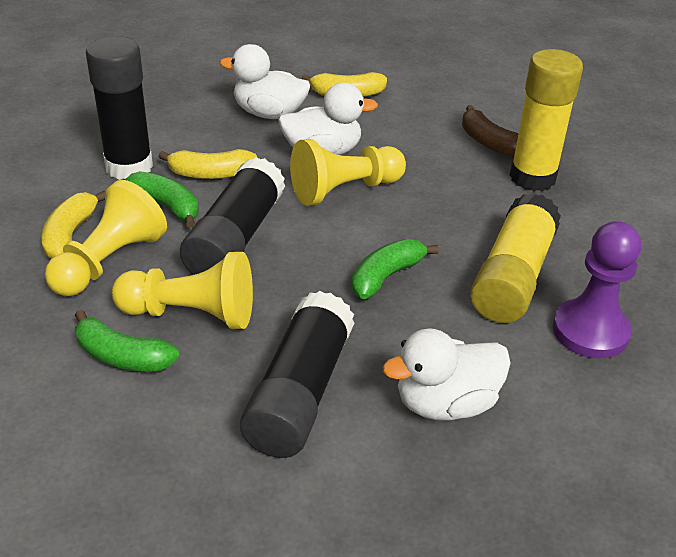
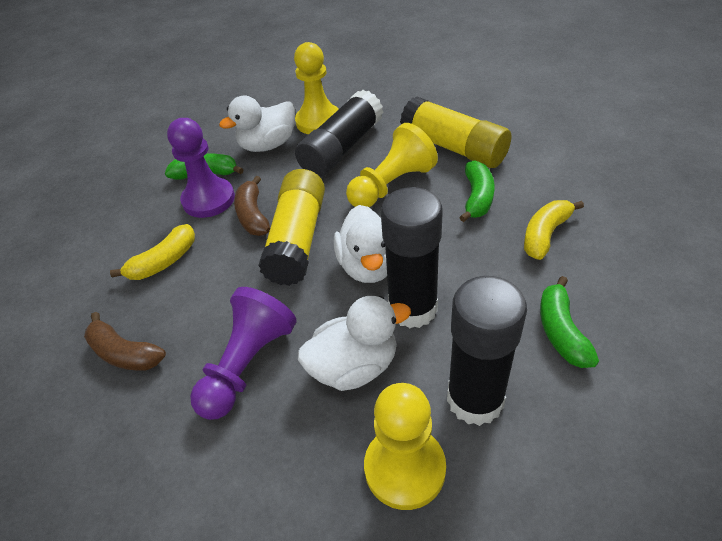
brown banana: 1 -> 2
purple pawn: 1 -> 2
yellow banana: 3 -> 2

